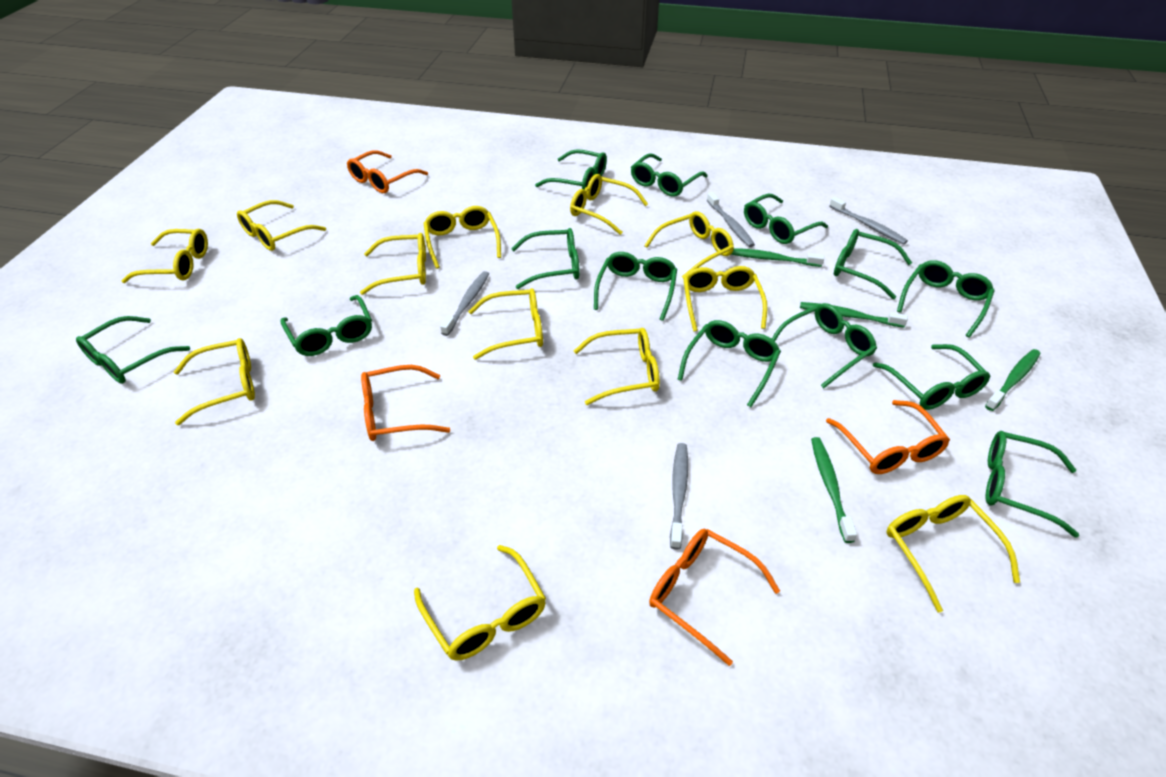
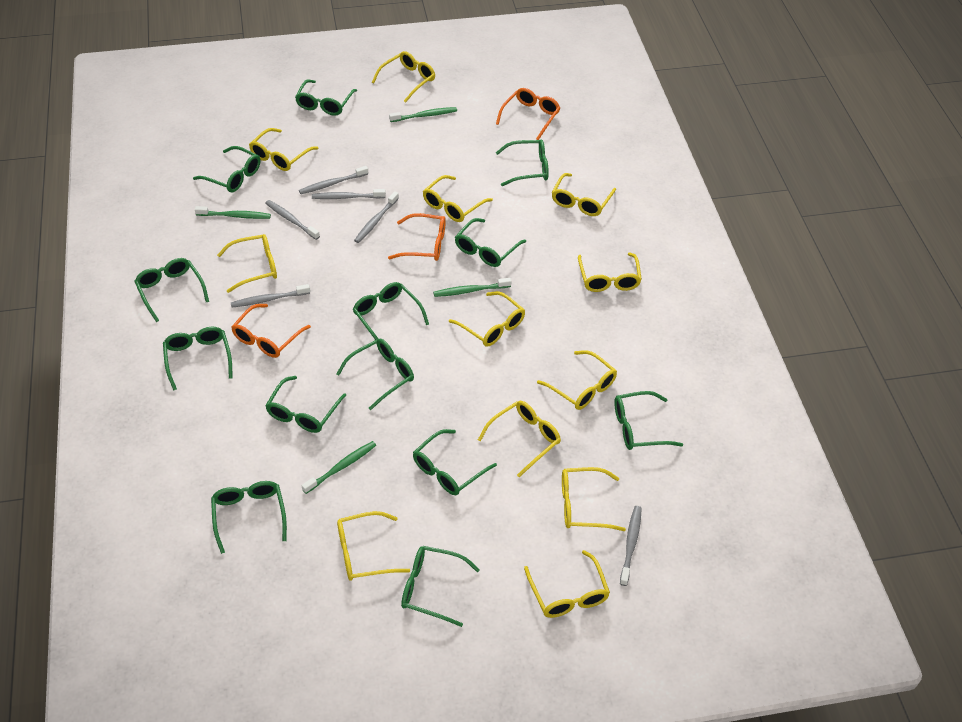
grey toothbrush: 4 -> 6
orange glasses: 4 -> 3

